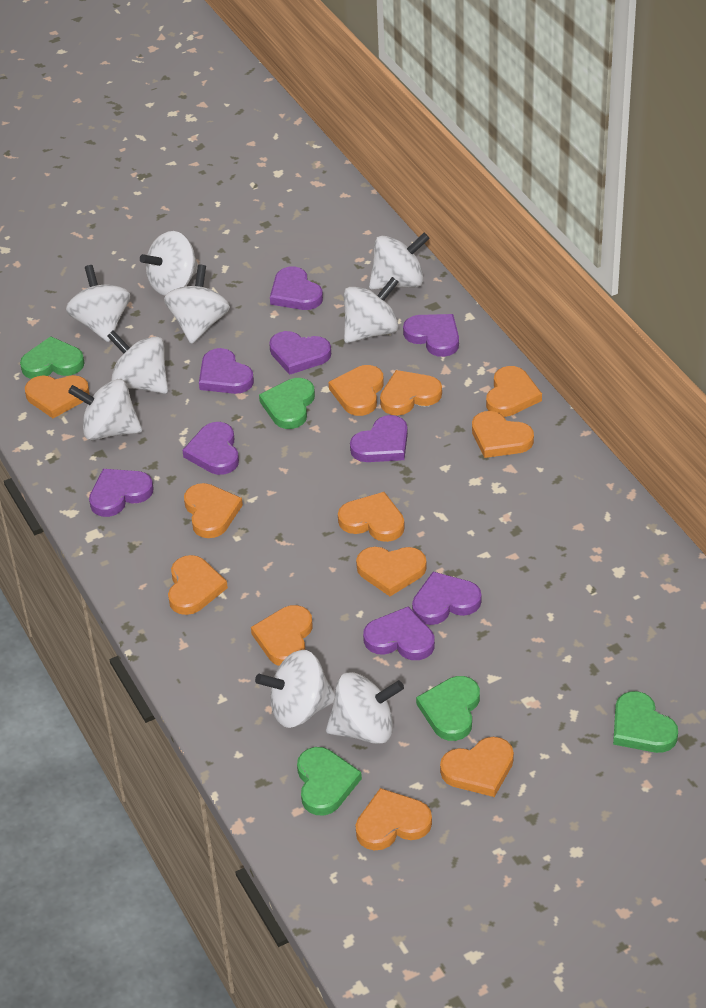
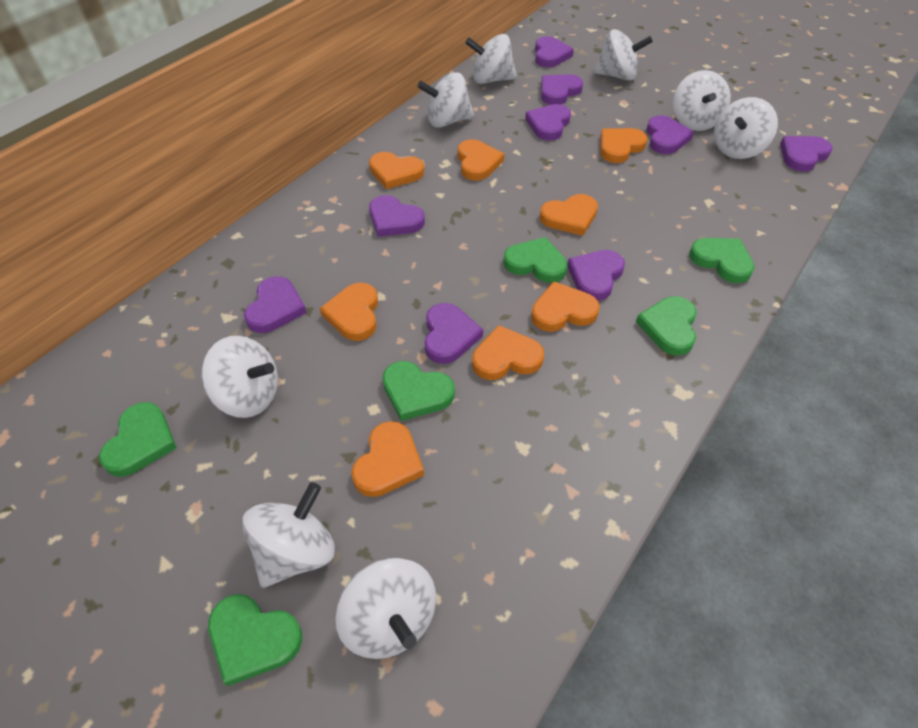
green heart: 5 -> 6
orange heart: 12 -> 8
white spinning top: 9 -> 8

